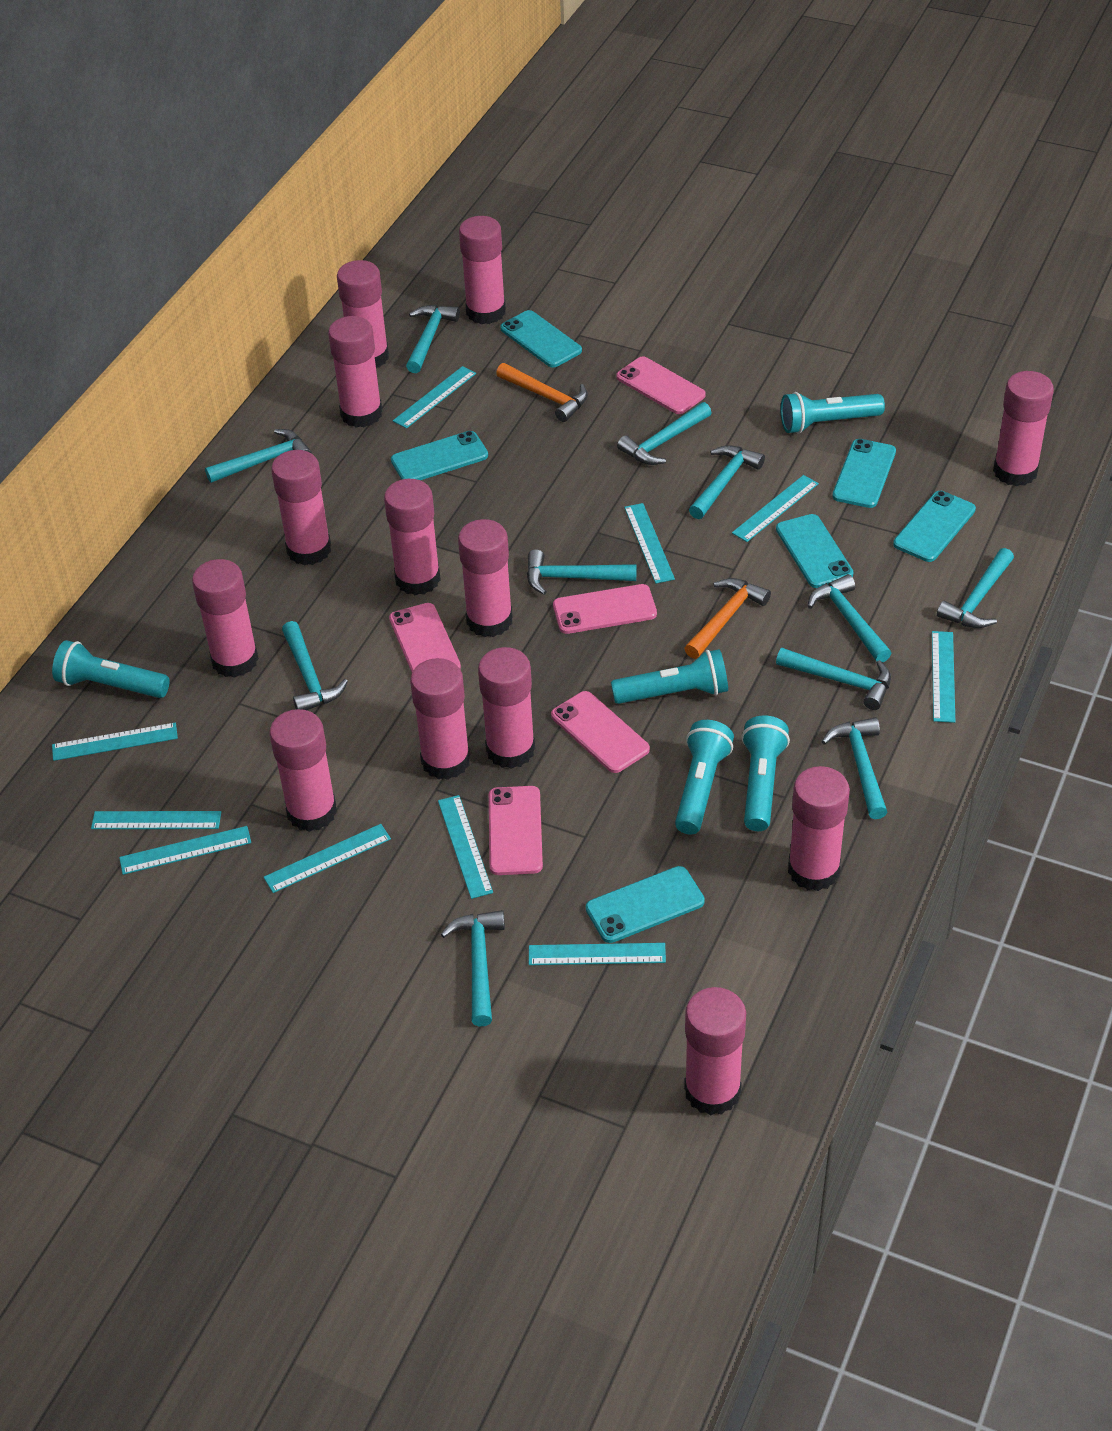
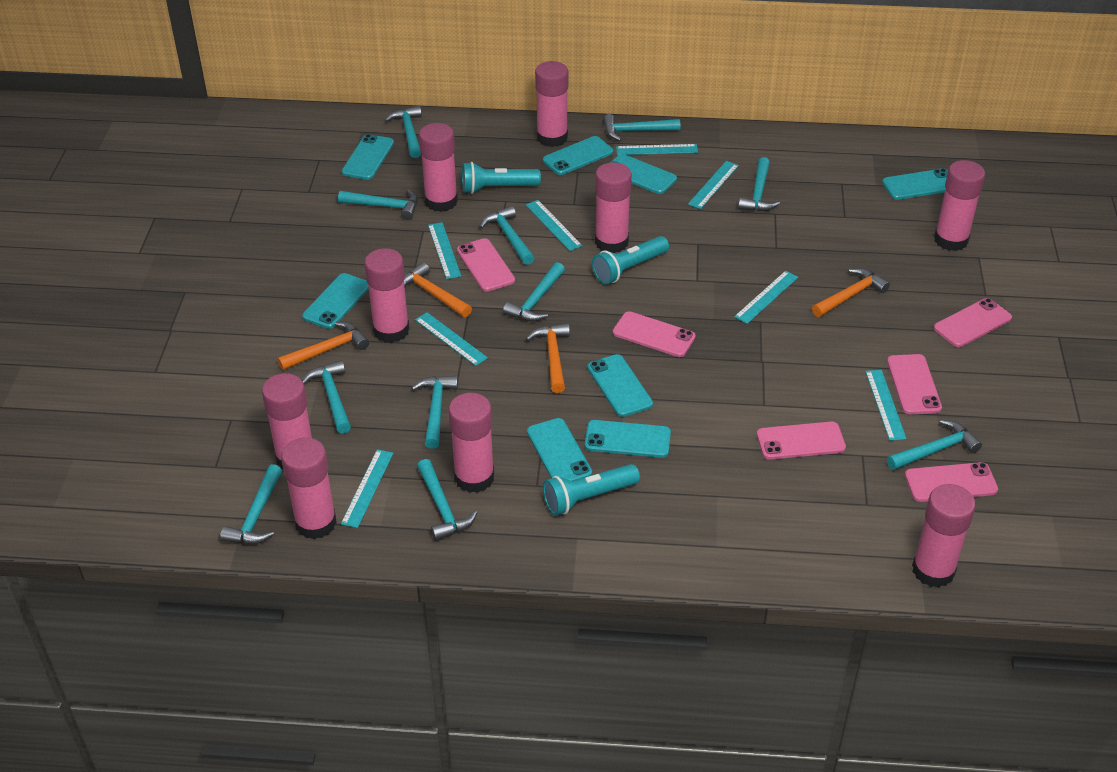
orange hammer: 2 -> 4
pink glue stick: 13 -> 9
pink phone: 5 -> 6
turquoise flashlight: 5 -> 3
turquoise phone: 6 -> 8
turquoise ruler: 10 -> 8

